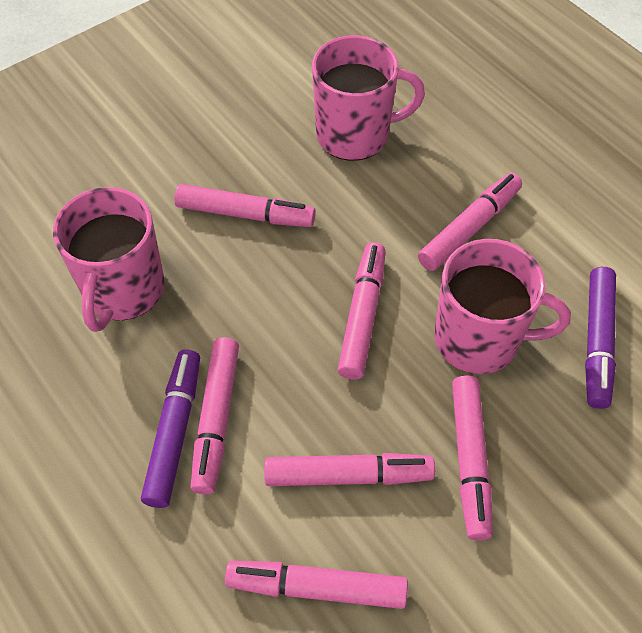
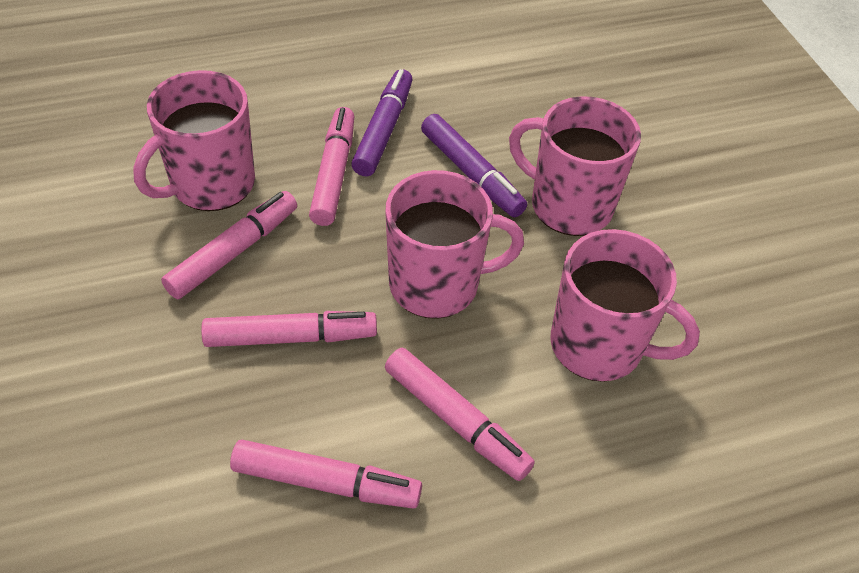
pink marker: 7 -> 5
pink mug: 3 -> 4

